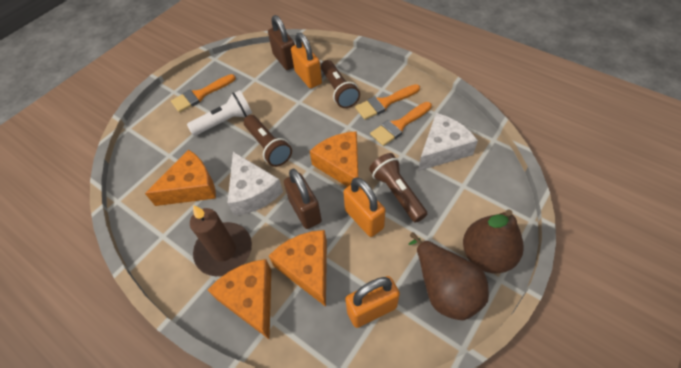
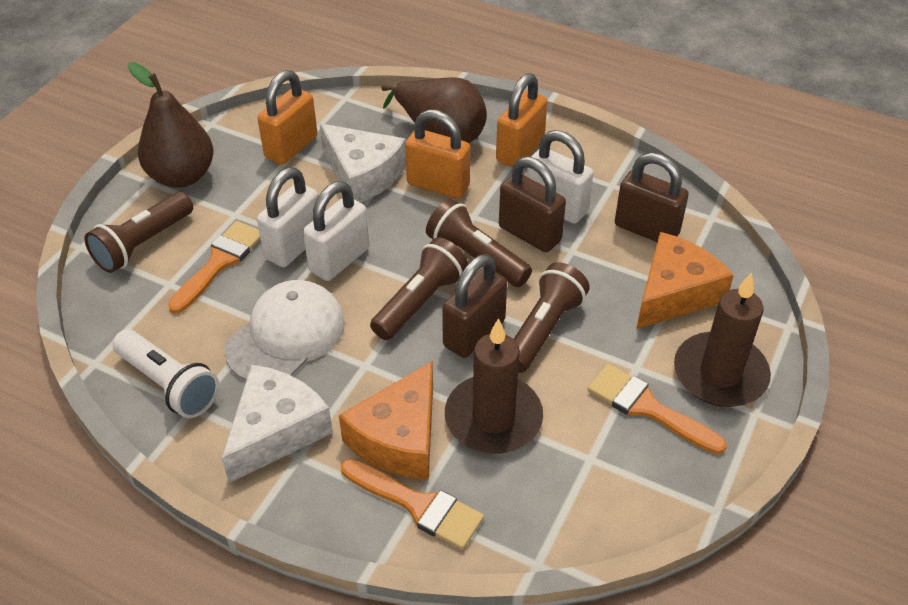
brown candle: 1 -> 2
brown flashlight: 3 -> 4
brown padlock: 2 -> 3
orange cheese: 4 -> 2
white cap: 0 -> 1
white padlock: 0 -> 3

